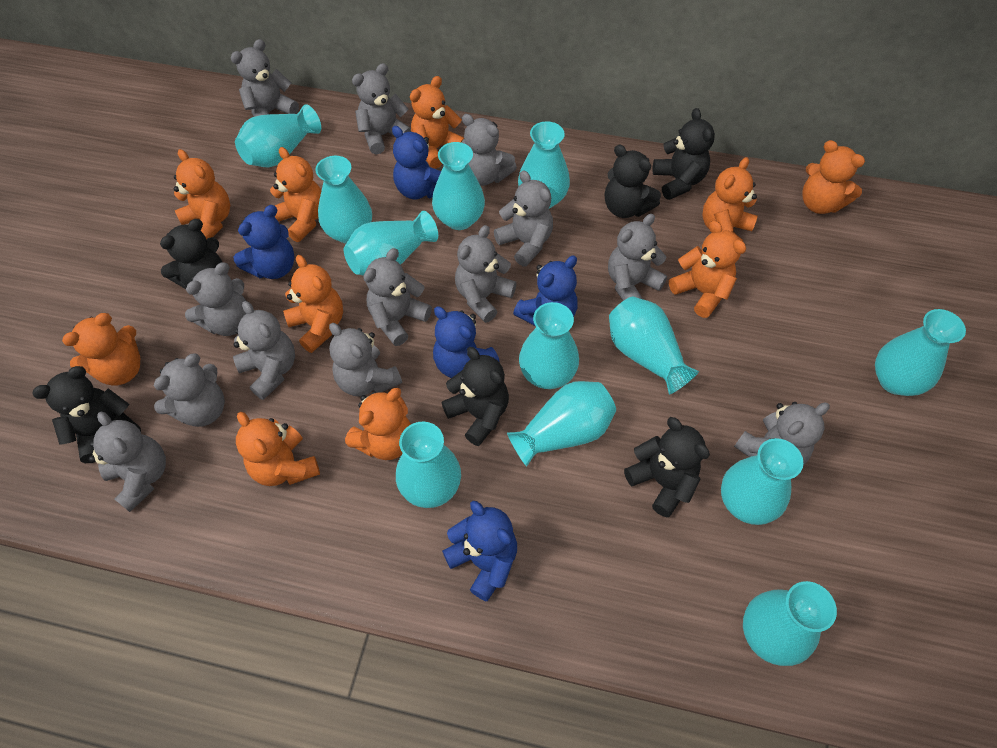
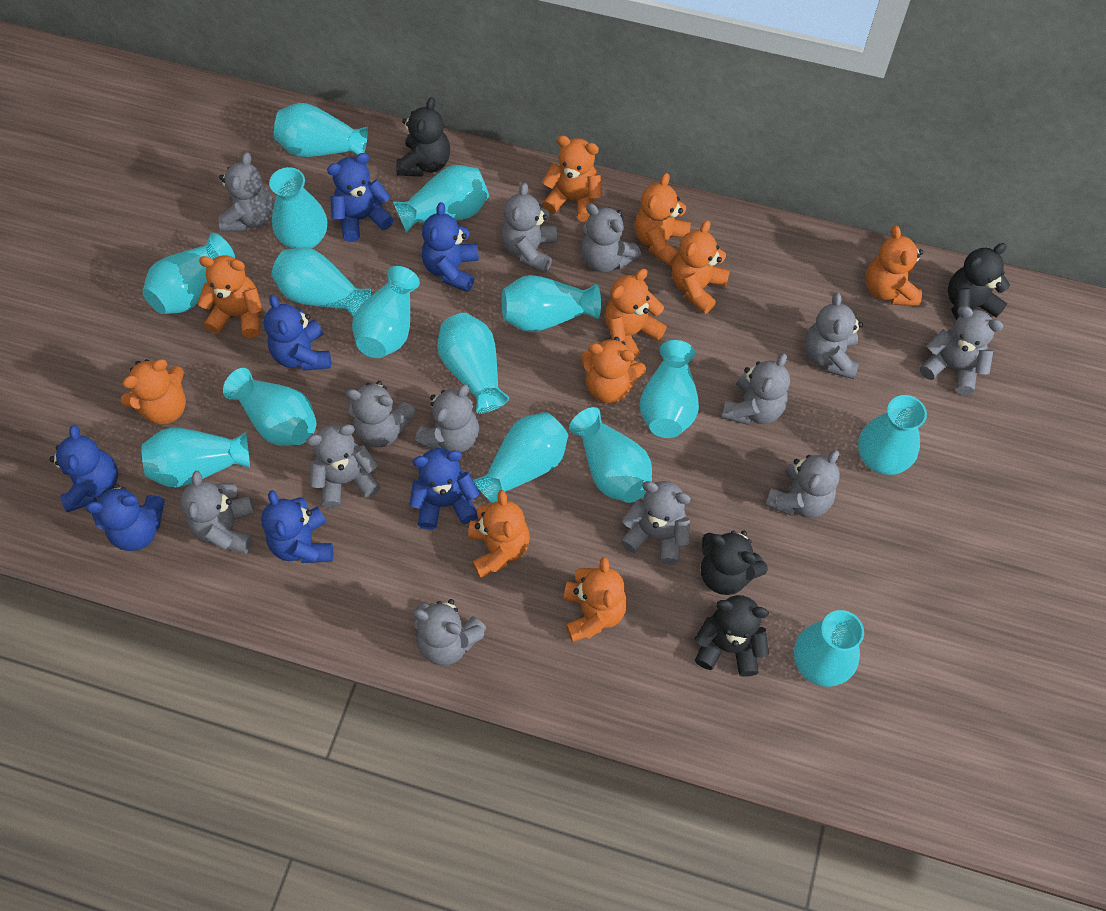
black teddy bear: 6 -> 4
blue teddy bear: 5 -> 7
turquoise vase: 12 -> 15

